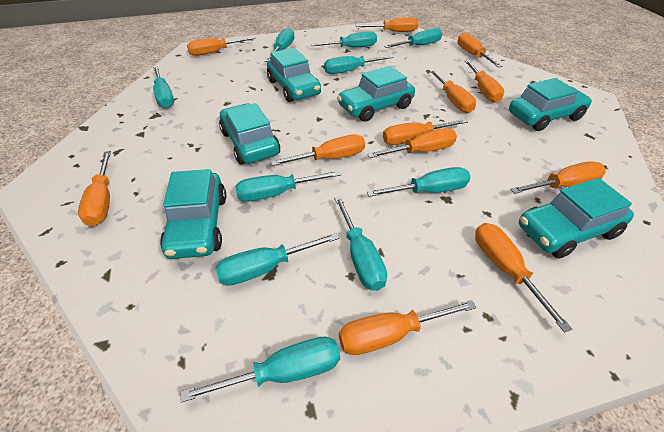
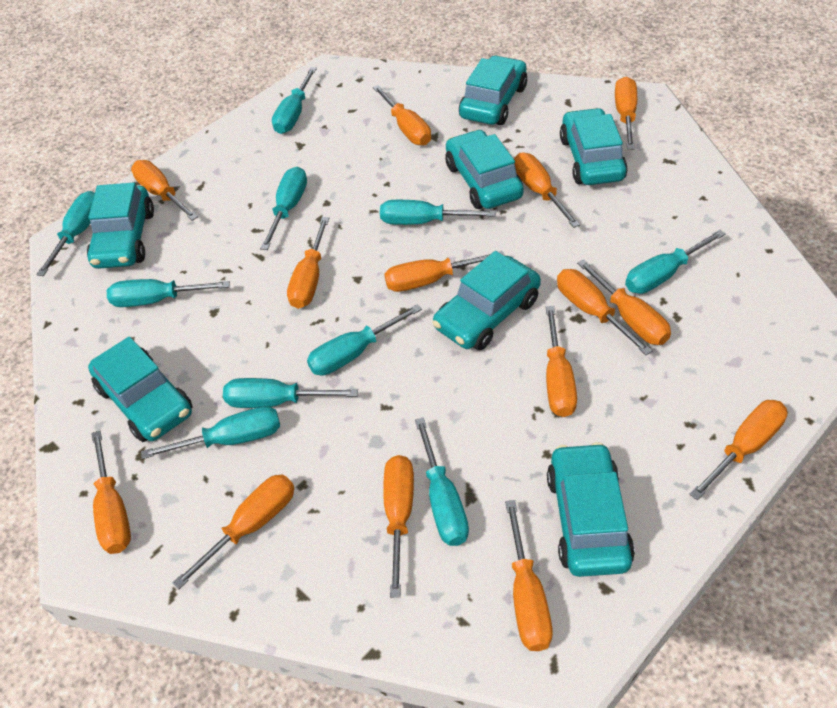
orange screwdriver: 12 -> 14
turquoise car: 6 -> 7

